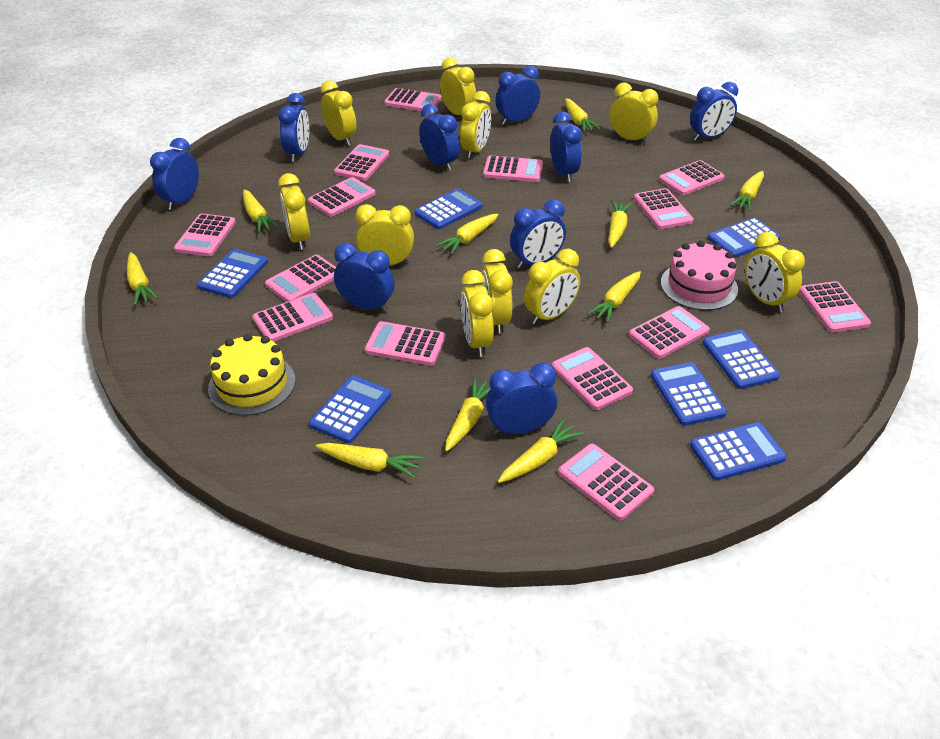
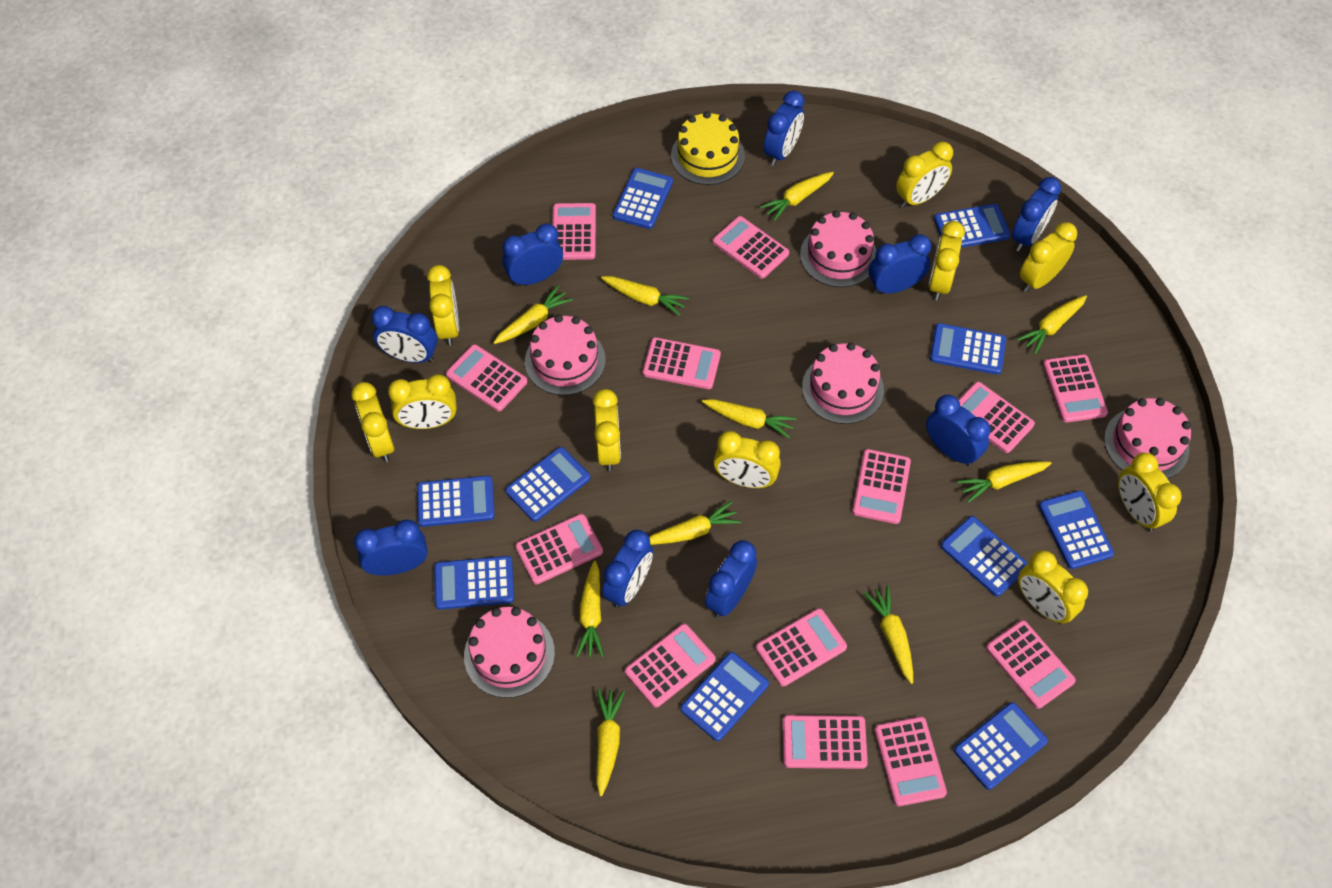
blue calculator: 7 -> 10
pink cake: 1 -> 5
pink calculator: 14 -> 13

